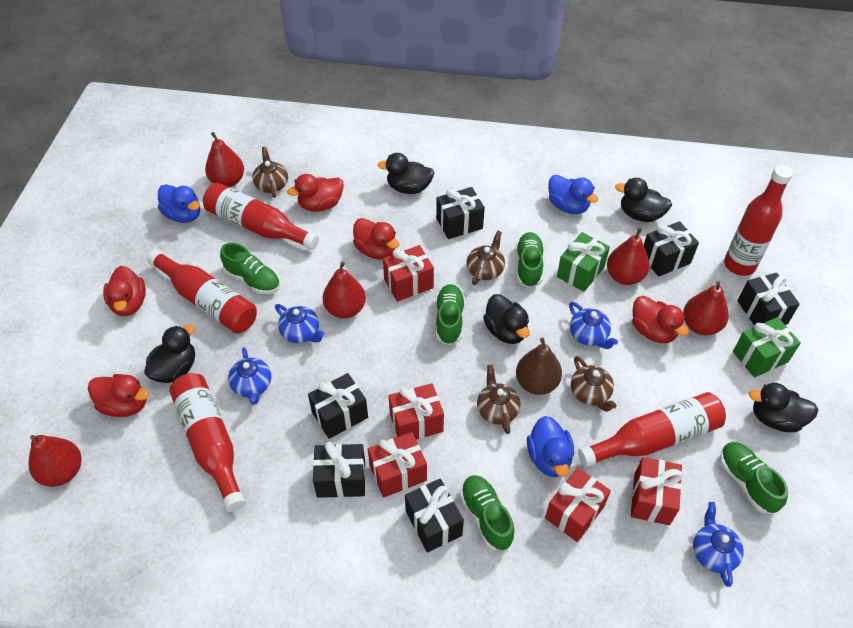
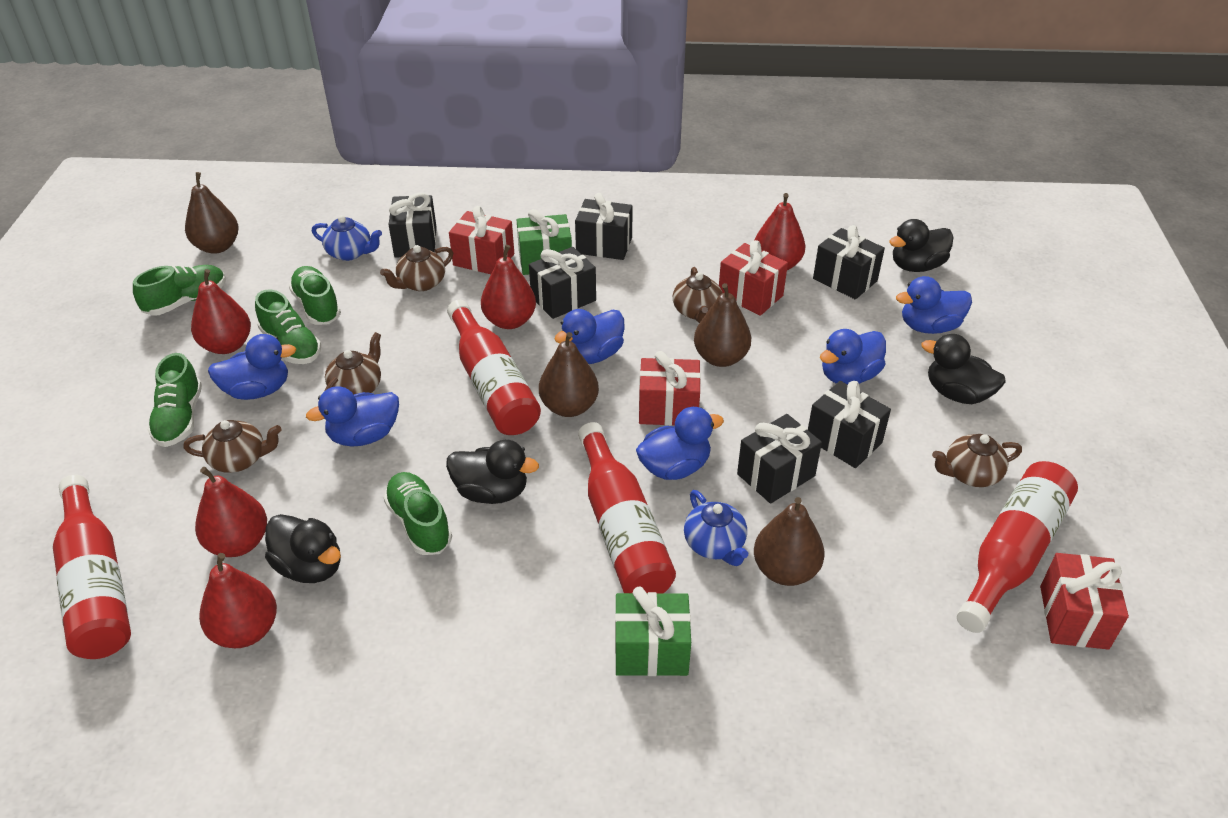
black duck: 5 -> 4
blue duck: 3 -> 6
blue teapot: 4 -> 2
brown pear: 1 -> 4
brown teapot: 4 -> 5
red bottle: 5 -> 4
red duck: 5 -> 0
red gift: 5 -> 4

